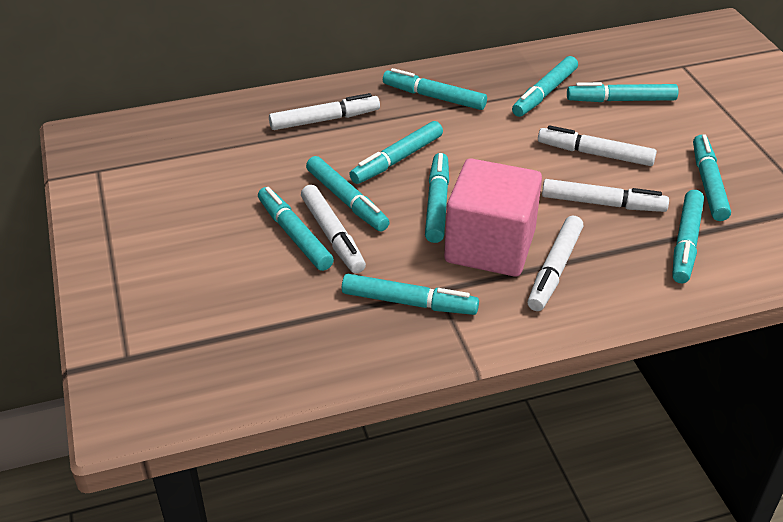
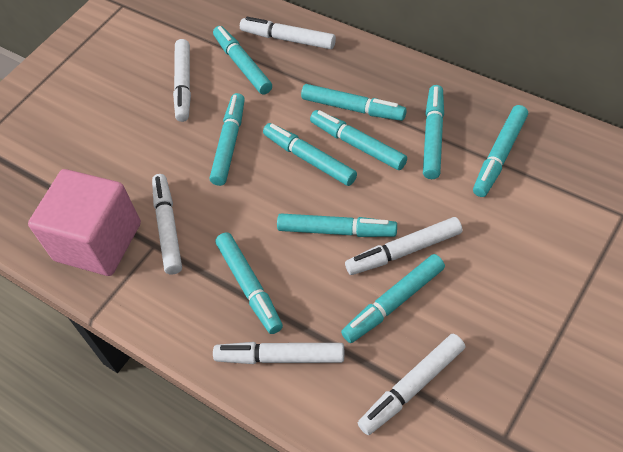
white marker: 5 -> 6

